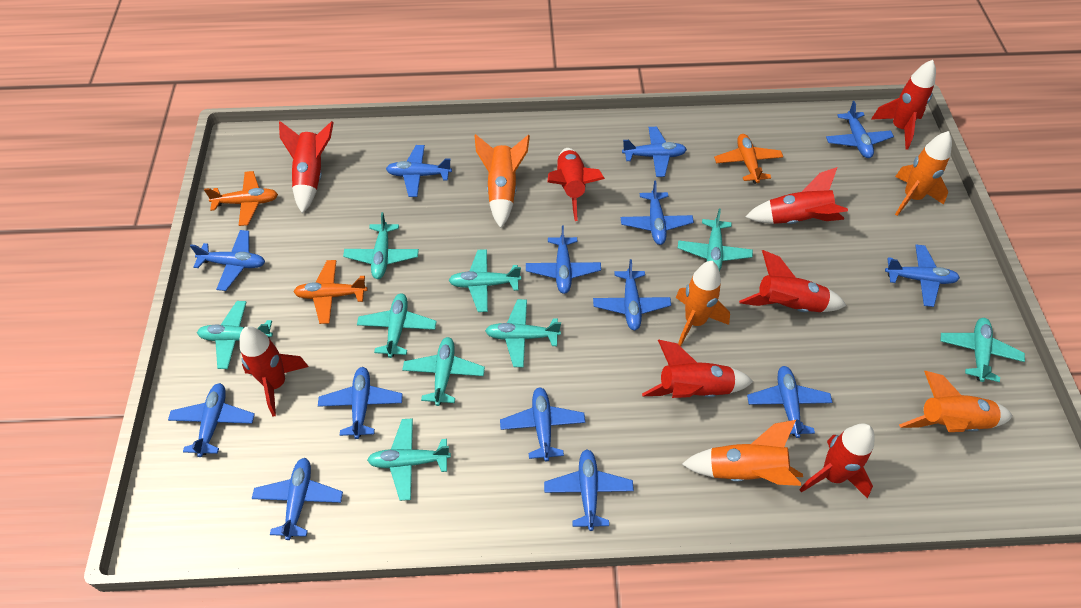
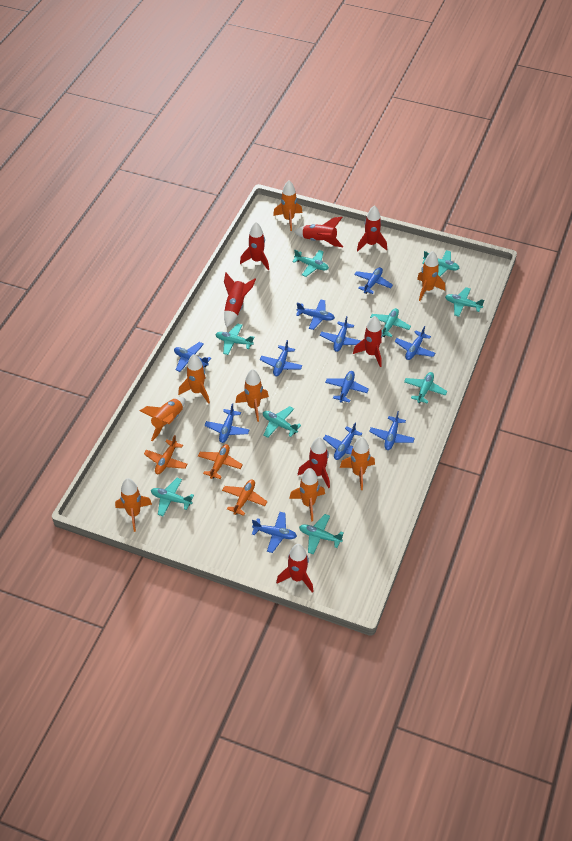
blue plane: 14 -> 11
orange rocket: 5 -> 8
red rocket: 8 -> 7

